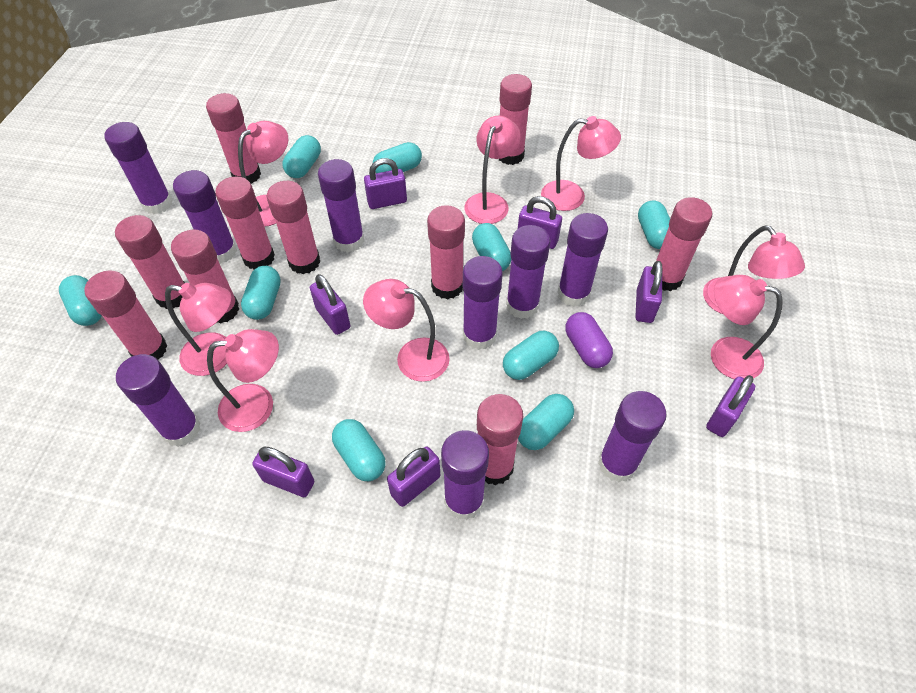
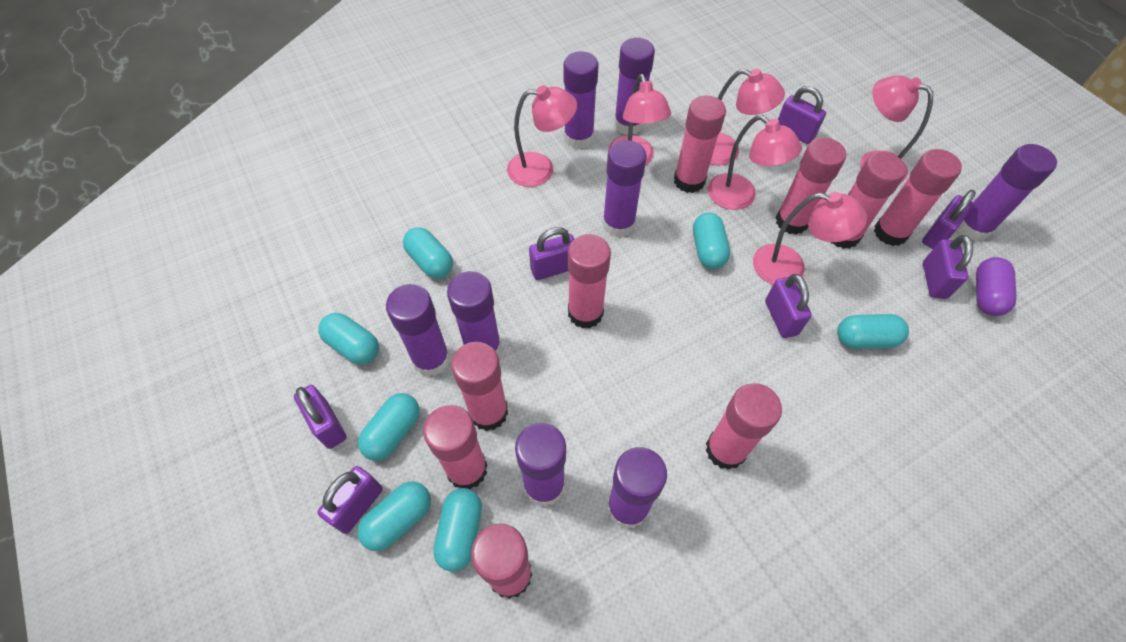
pink glue stick: 10 -> 9
pink lamp: 8 -> 6
purple glue stick: 9 -> 8
turquoise capsule: 9 -> 7

